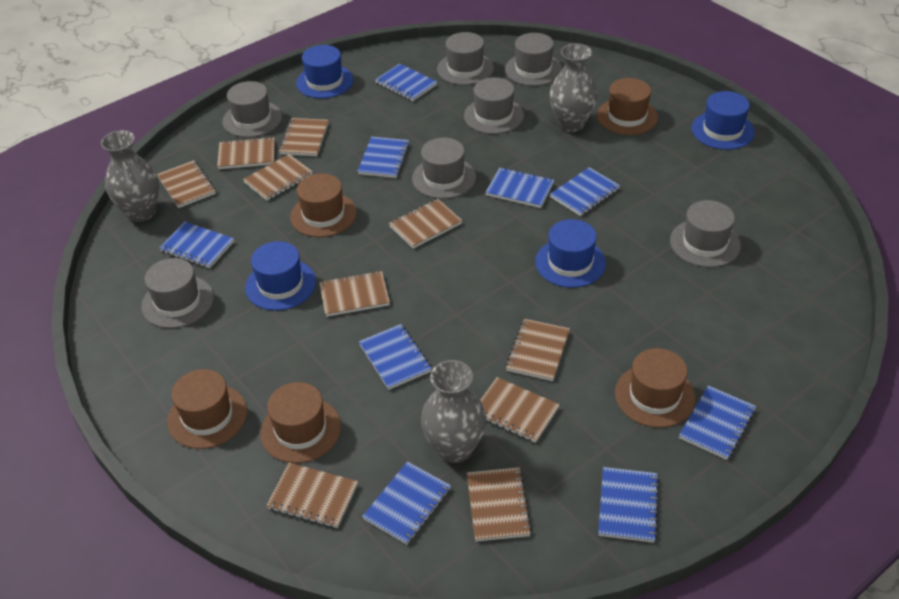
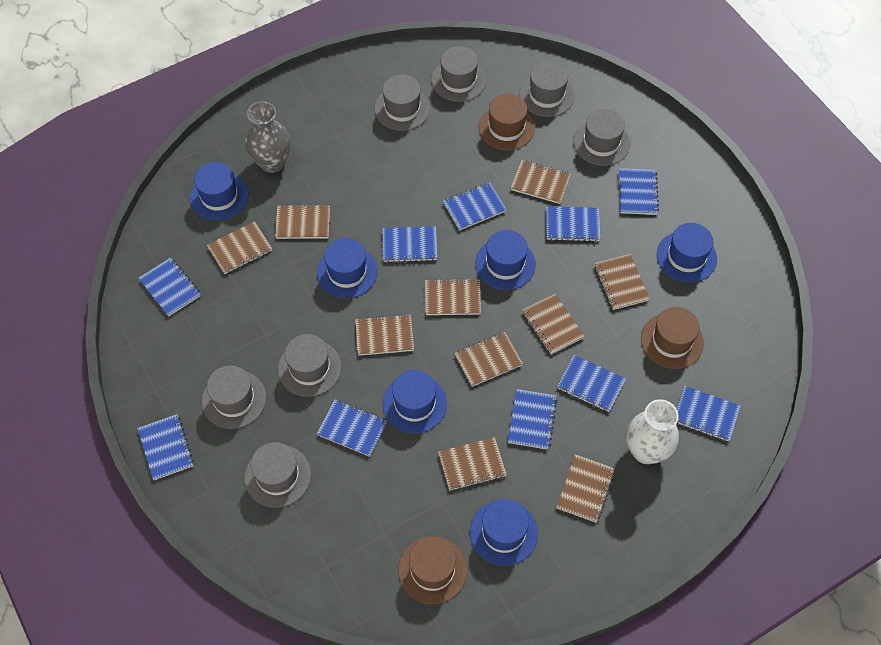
blue hat: 4 -> 6
blue notebook: 9 -> 10
brown hat: 5 -> 3
grey vase: 3 -> 1
white vase: 0 -> 1

